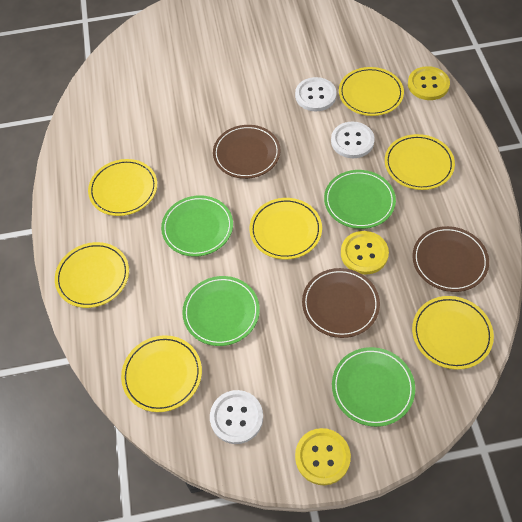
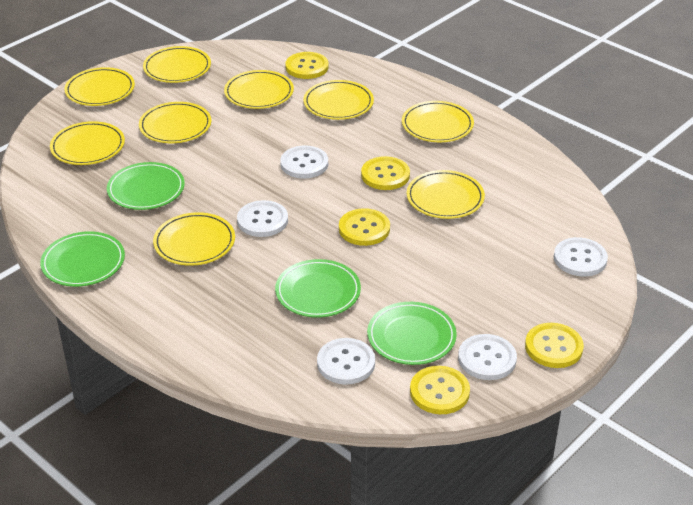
brown plate: 3 -> 0
white button: 3 -> 5
yellow button: 3 -> 5
yellow plate: 7 -> 9

